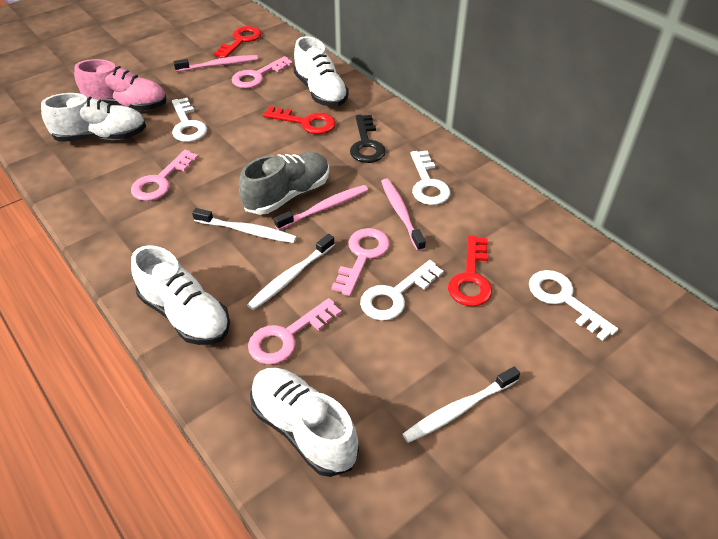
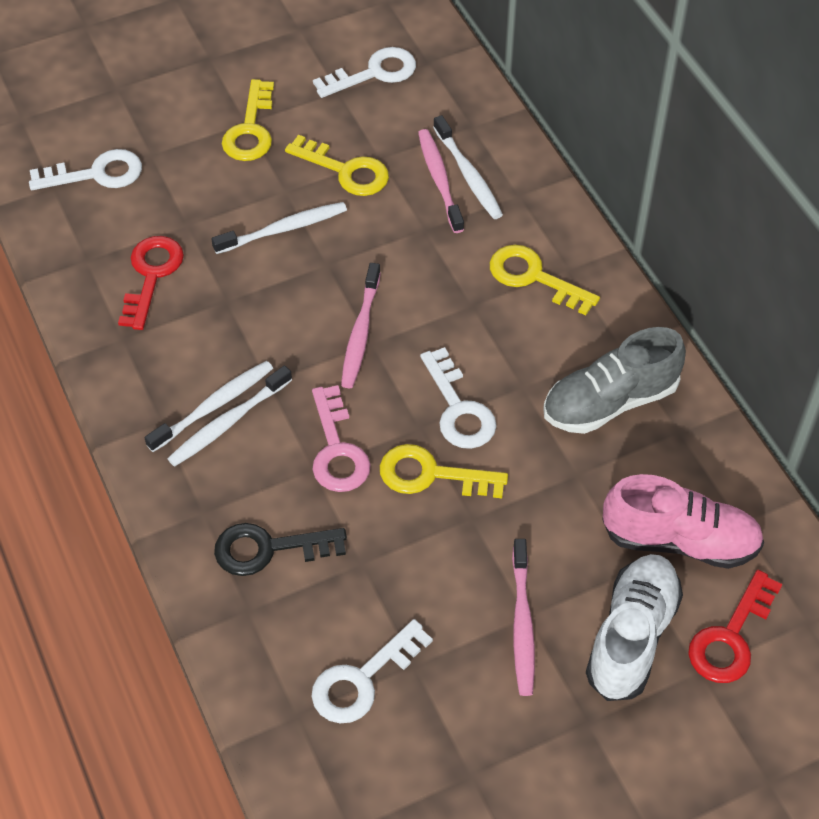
pink key: 4 -> 1
red key: 3 -> 2
white shoe: 4 -> 1
white toothbrush: 3 -> 4
yellow key: 0 -> 4

